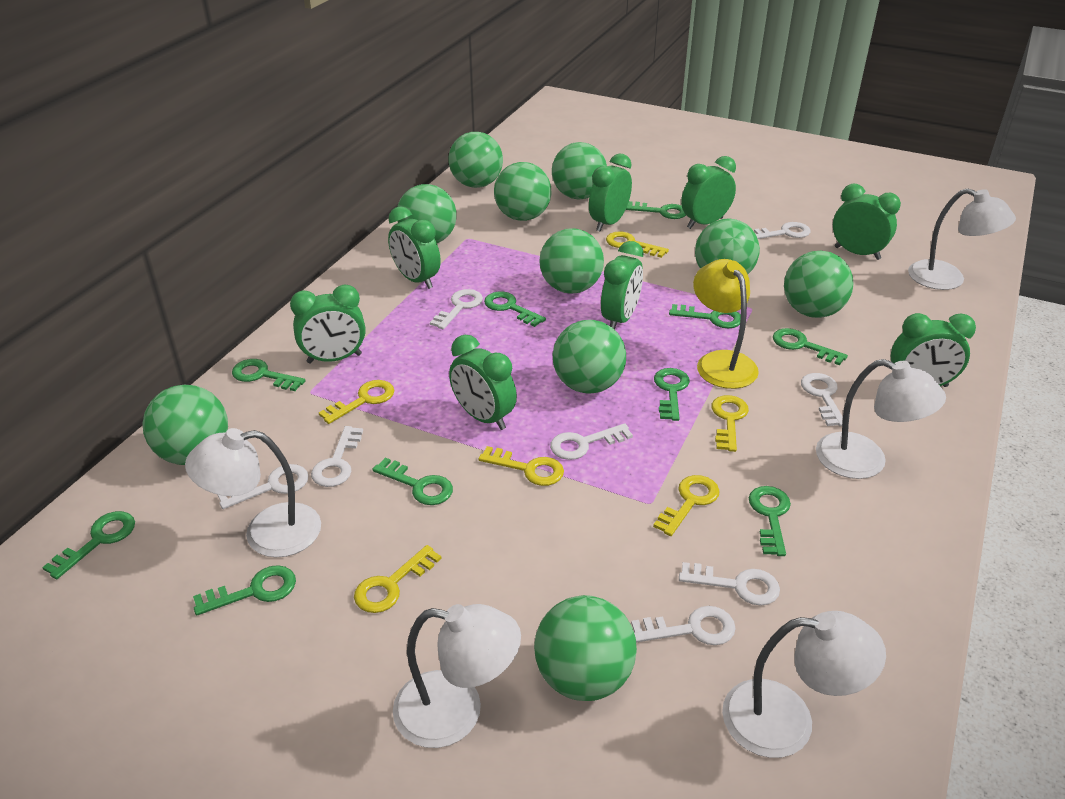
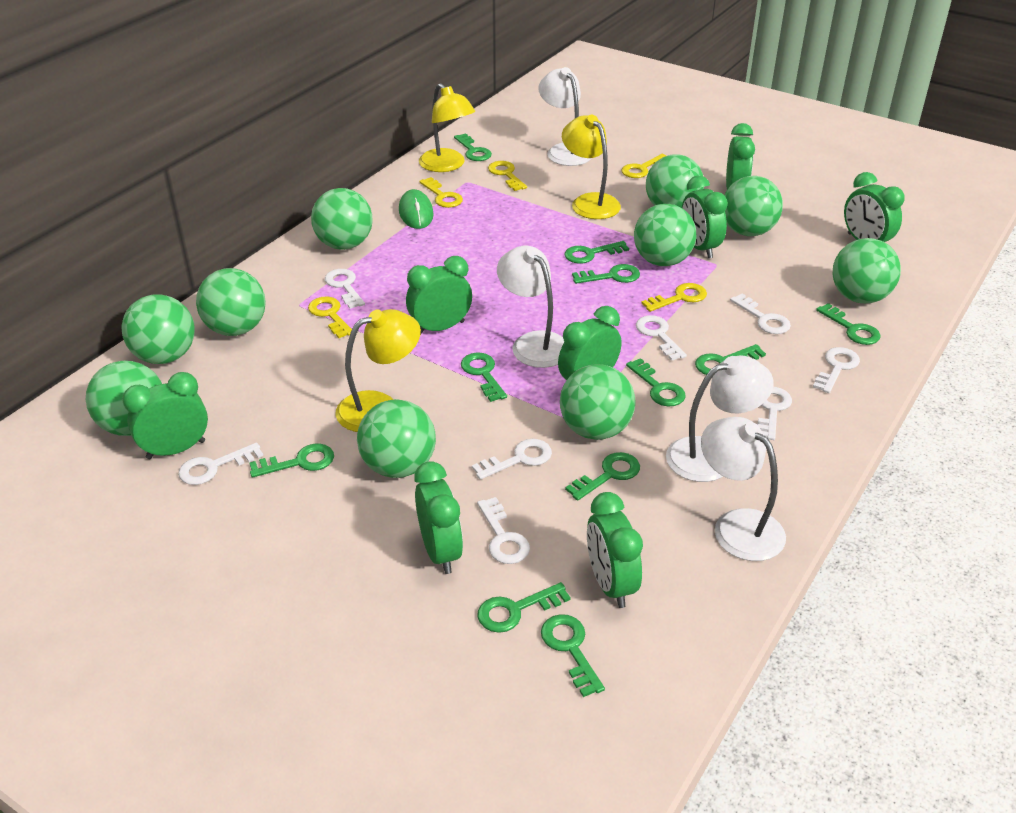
green key: 10 -> 11
green mouse: 0 -> 1
white lamp: 5 -> 4
yellow key: 6 -> 5
yellow lamp: 1 -> 3

